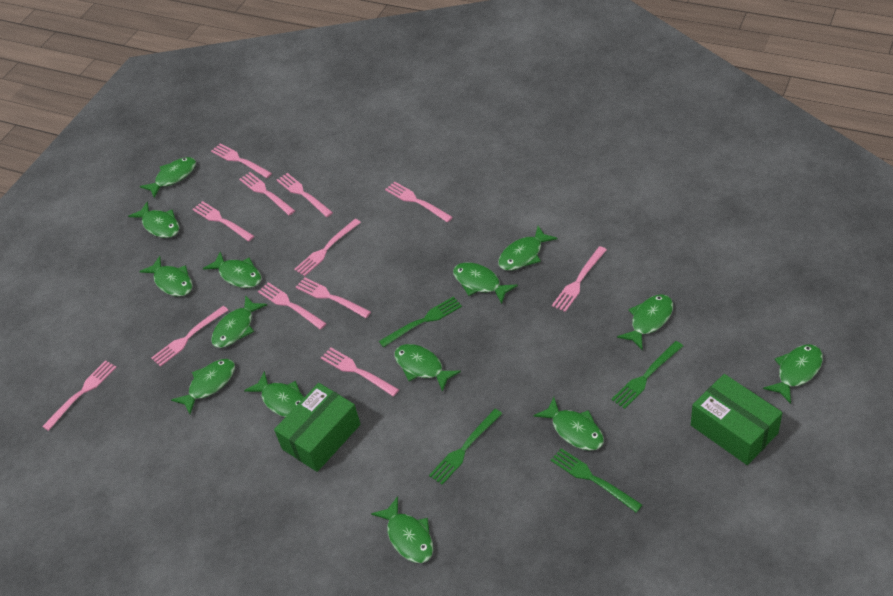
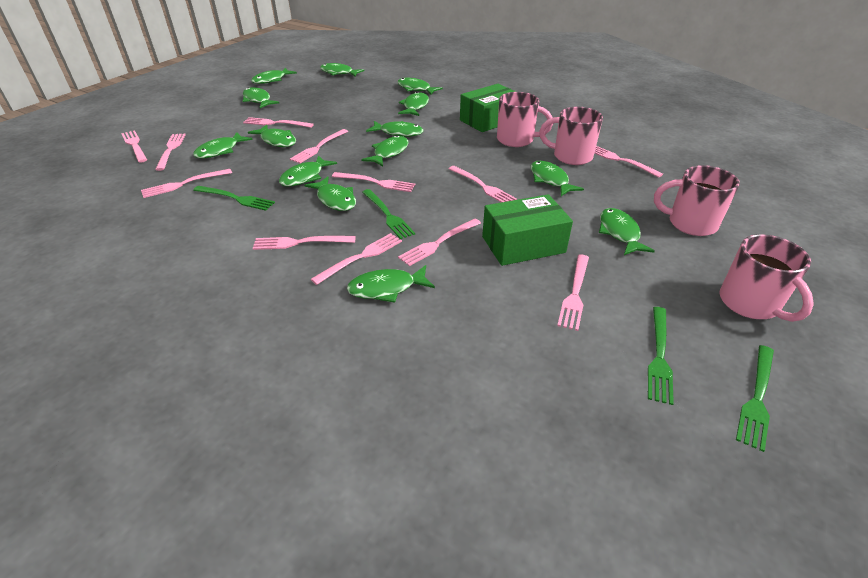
pink mug: 0 -> 4

